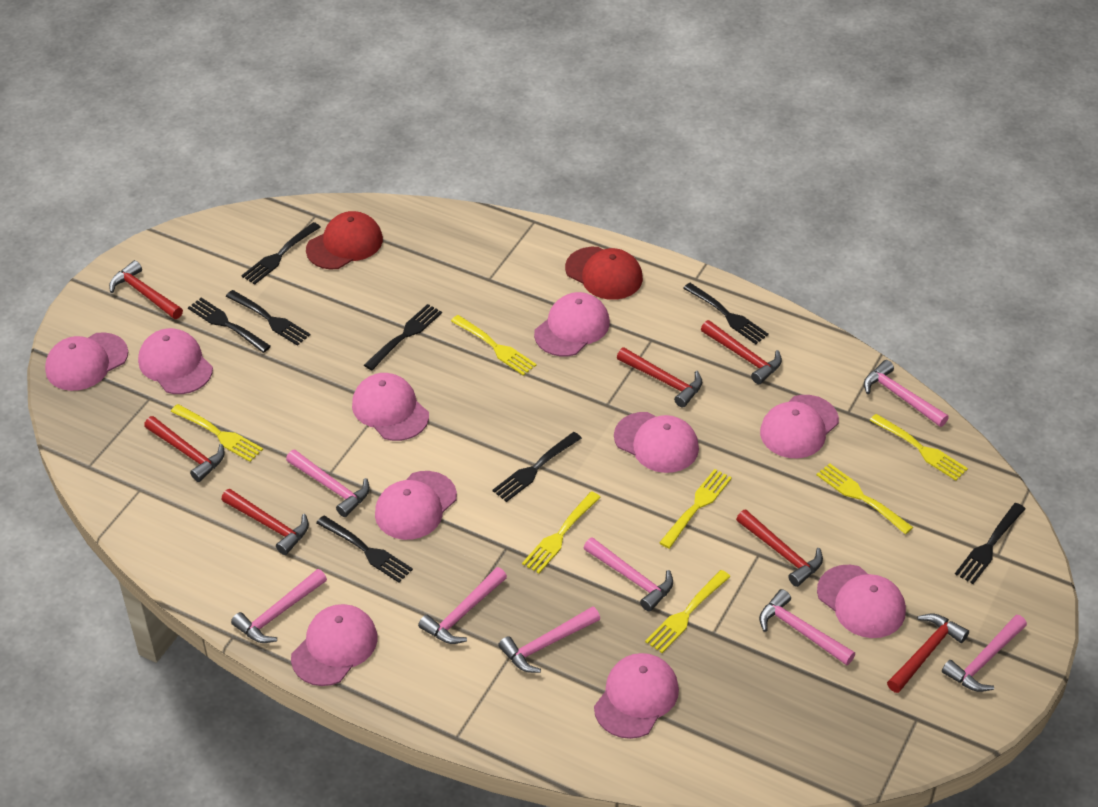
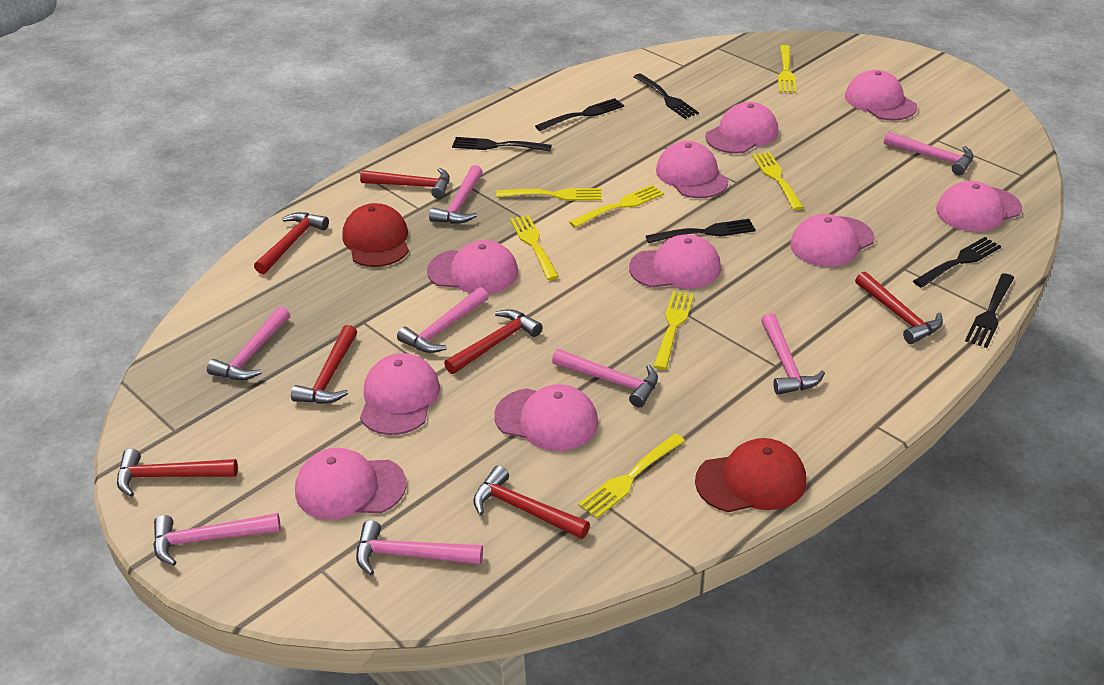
black fork: 8 -> 6

